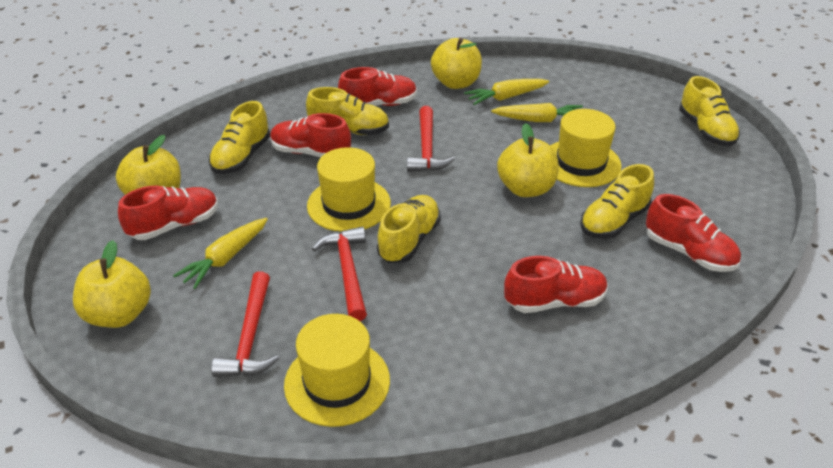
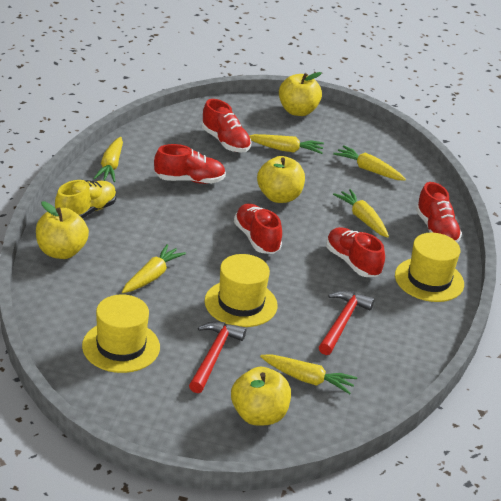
red hammer: 3 -> 2
yellow carrot: 3 -> 6
yellow shoe: 5 -> 1

